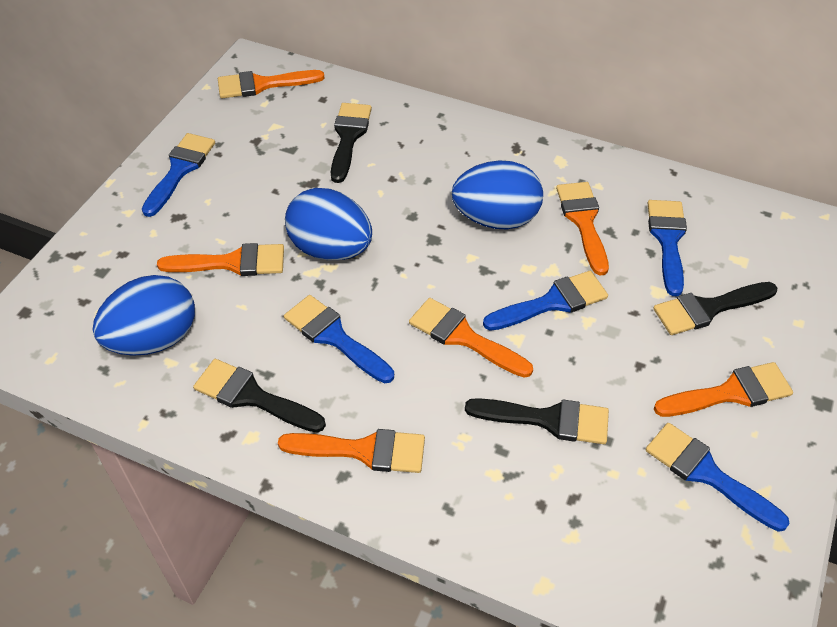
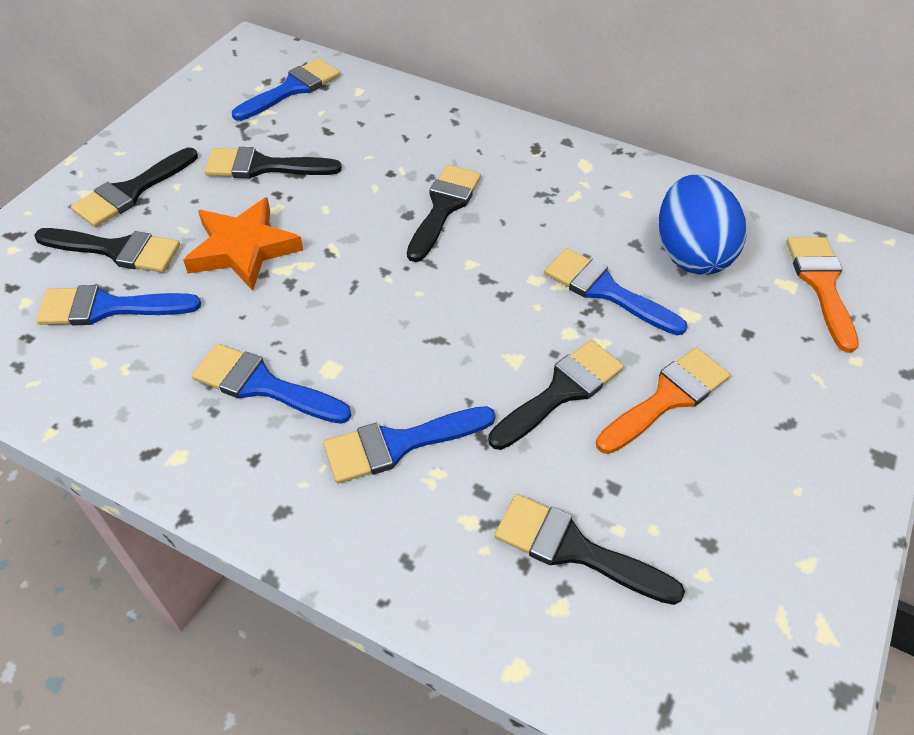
black brush: 4 -> 6
blue egg: 3 -> 1
orange brush: 6 -> 2
orange star: 0 -> 1

